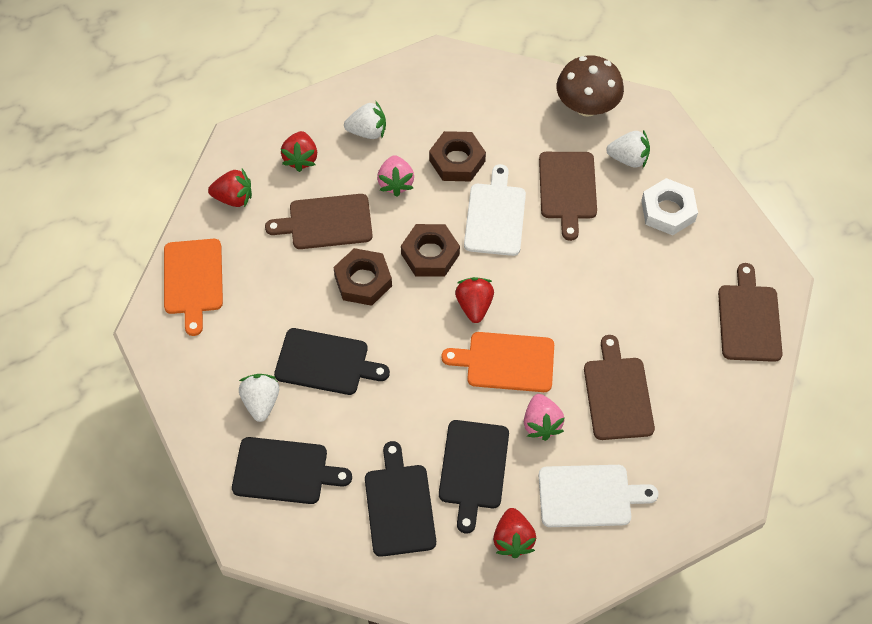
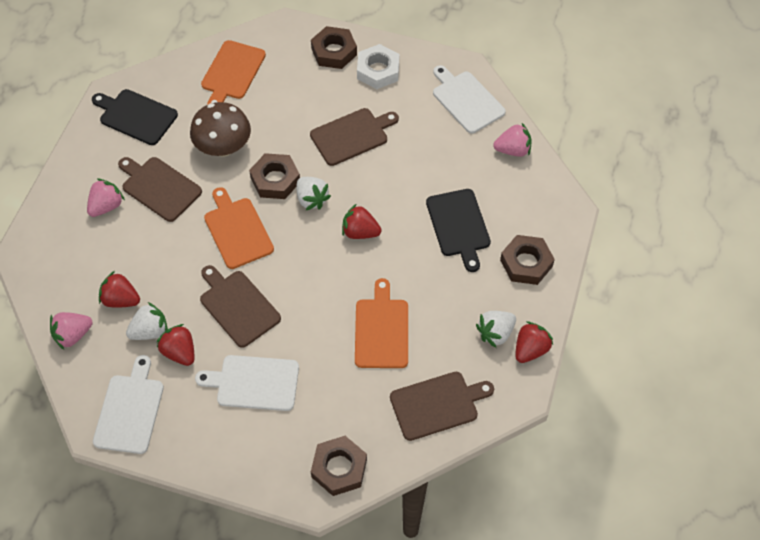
black cutting board: 4 -> 2
brown nut: 3 -> 4
orange cutting board: 2 -> 3
pink strawberry: 2 -> 3
white cutting board: 2 -> 3

